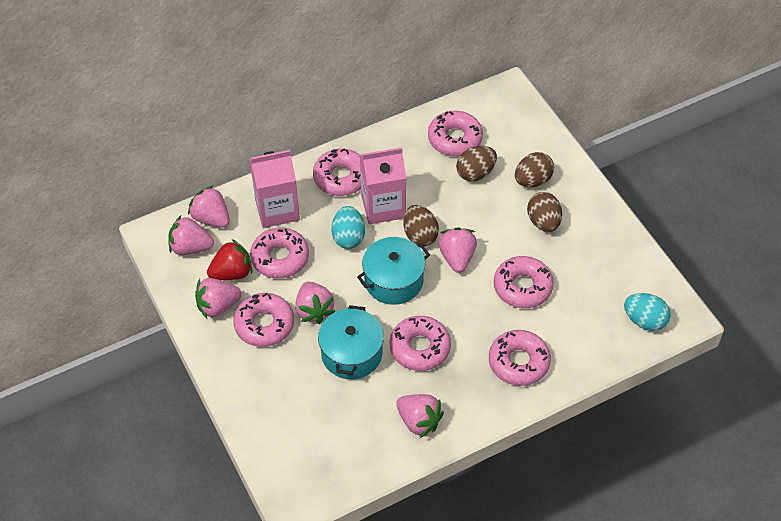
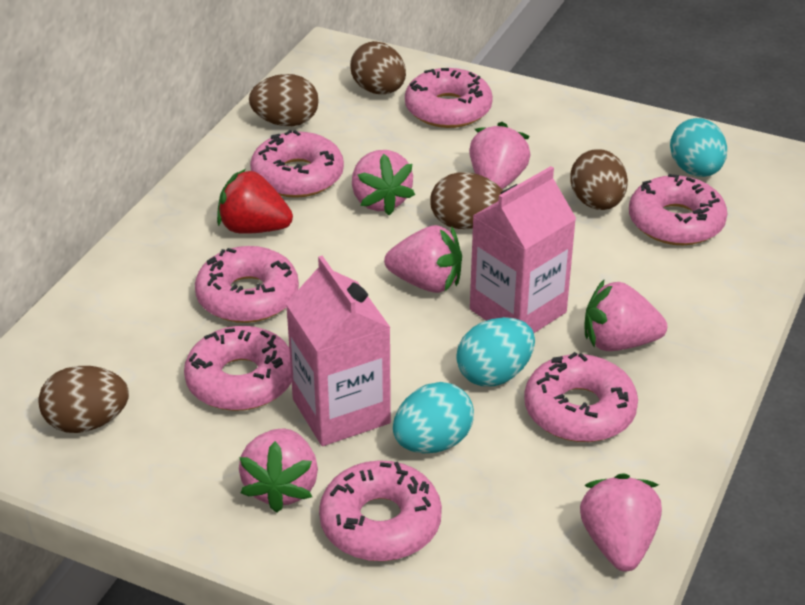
brown egg: 4 -> 5
turquoise egg: 2 -> 3
turquoise pot: 2 -> 0

